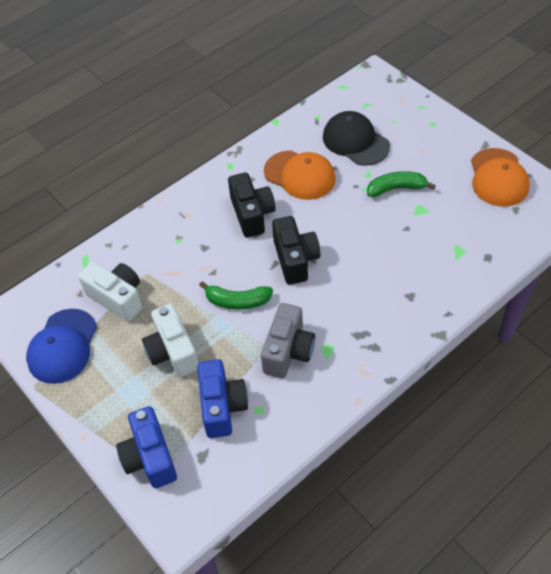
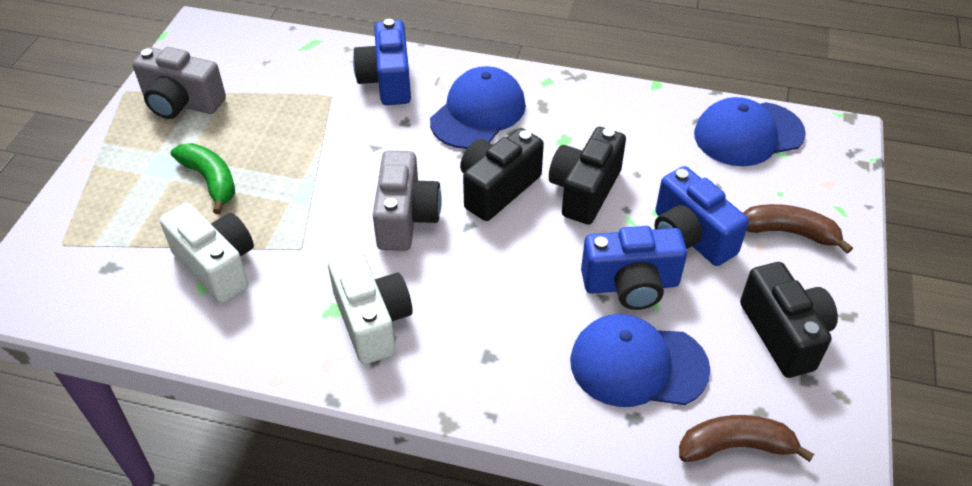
black camera: 2 -> 3
black cap: 1 -> 0
blue camera: 2 -> 3
blue cap: 1 -> 3
brown banana: 0 -> 2
green banana: 2 -> 1
grey camera: 1 -> 2
orange cap: 2 -> 0

